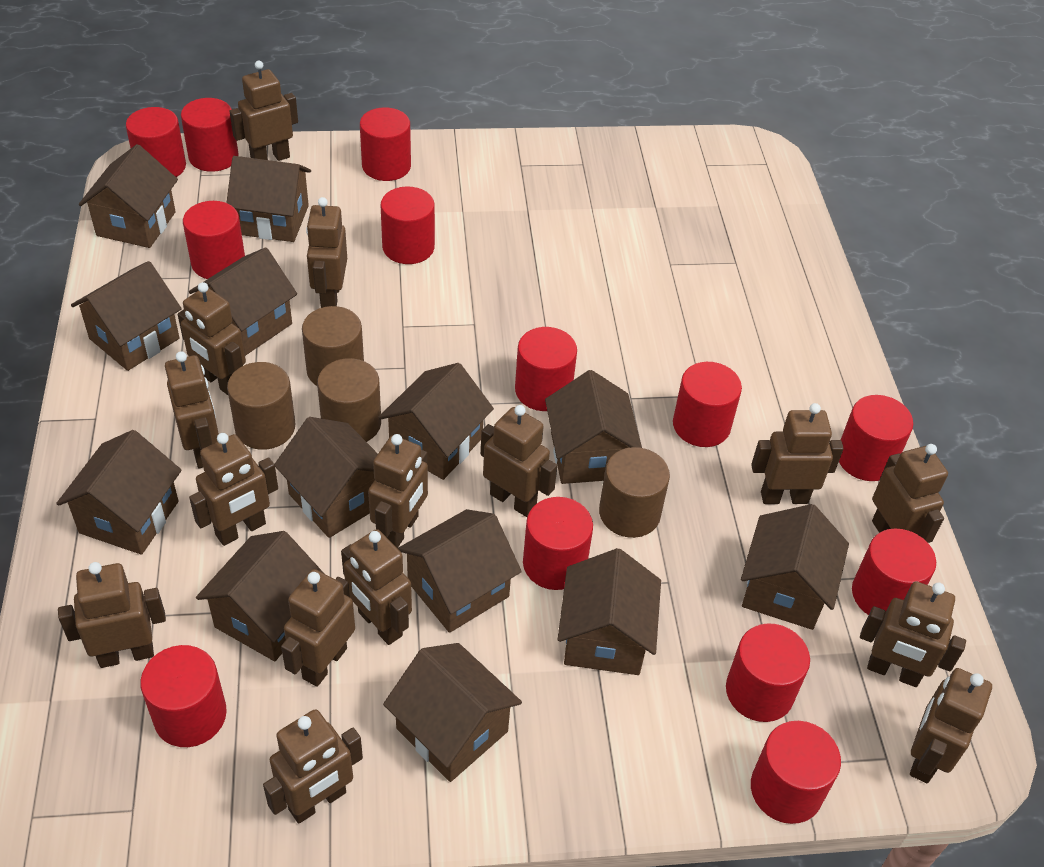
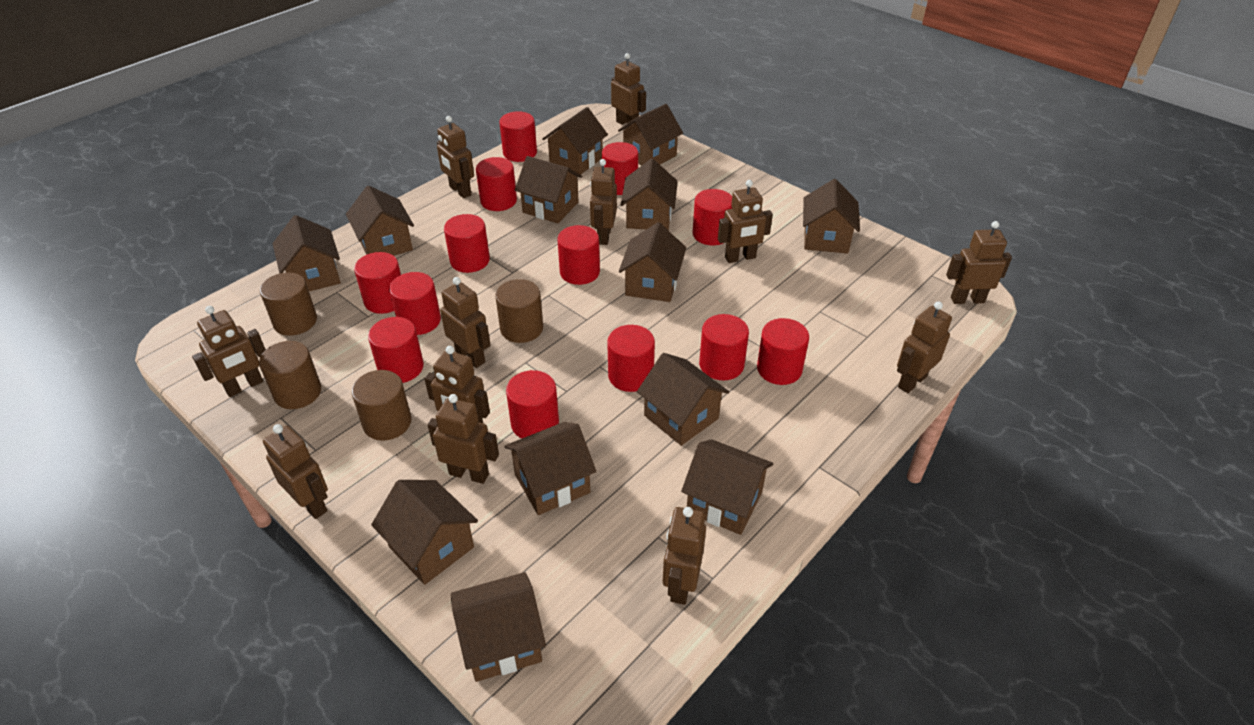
brown robot: 15 -> 12

